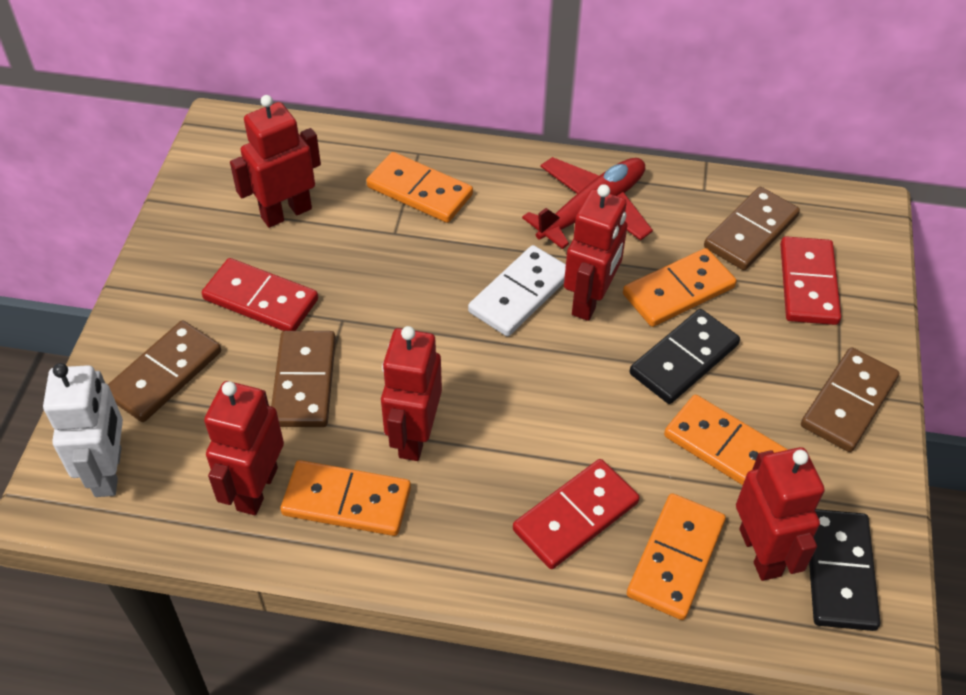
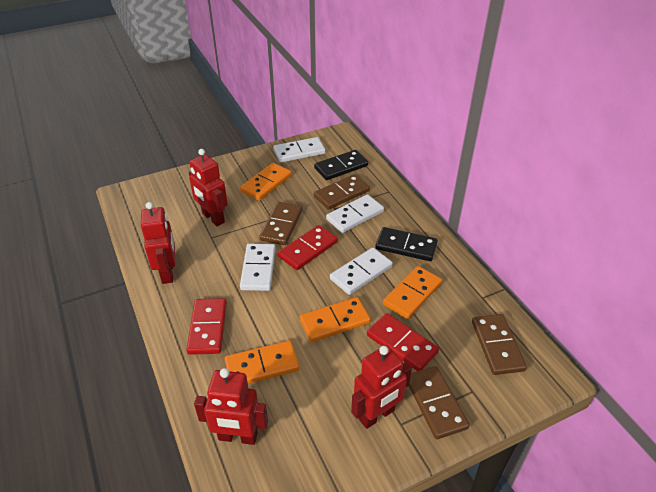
orange domino: 5 -> 4
red plane: 1 -> 0
red robot: 5 -> 4
white domino: 1 -> 4
white robot: 1 -> 0

